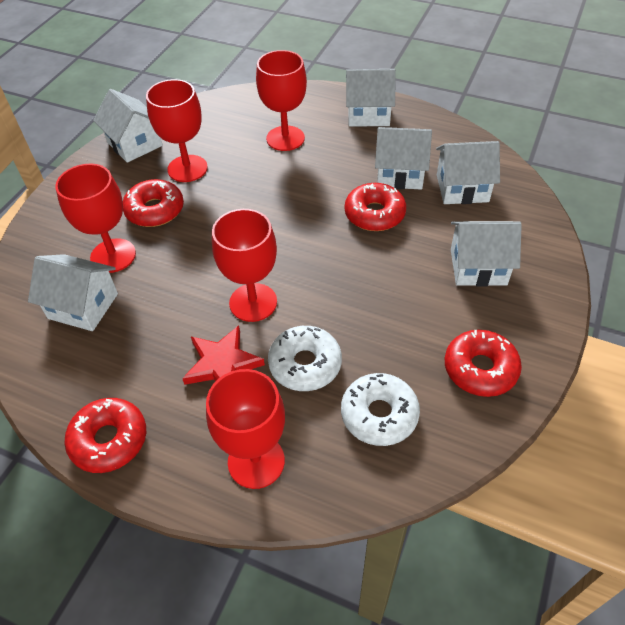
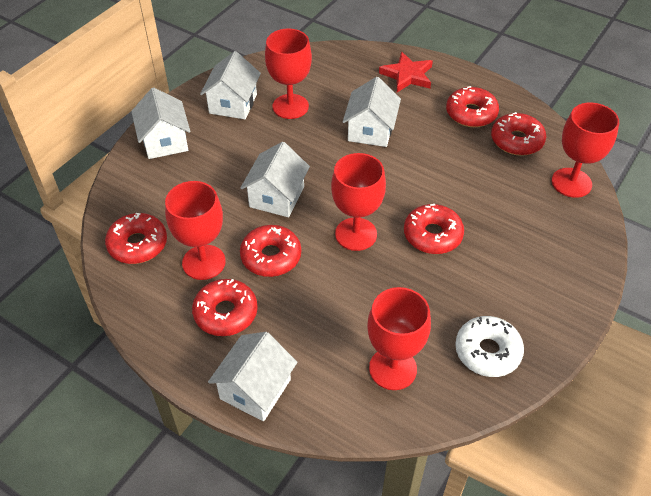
red donut: 4 -> 6
white donut: 2 -> 1
white house: 6 -> 5

